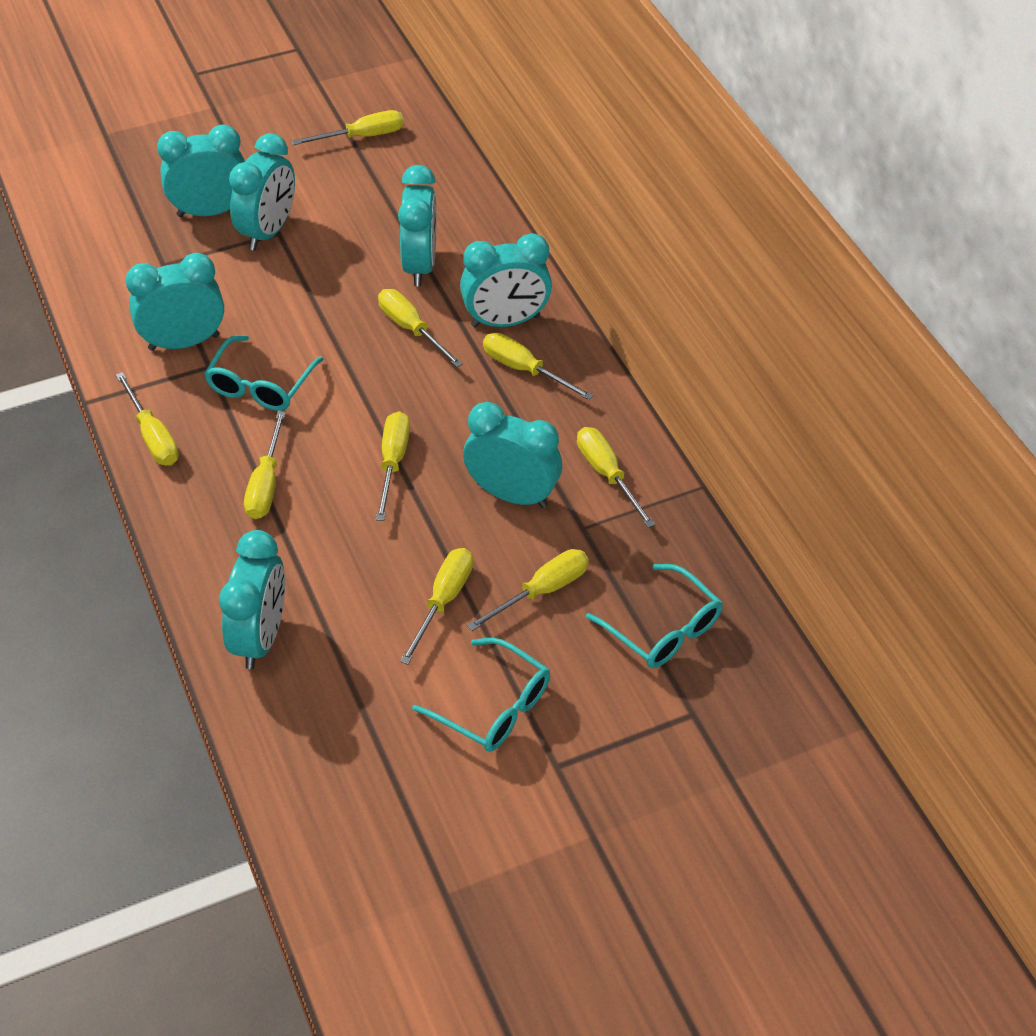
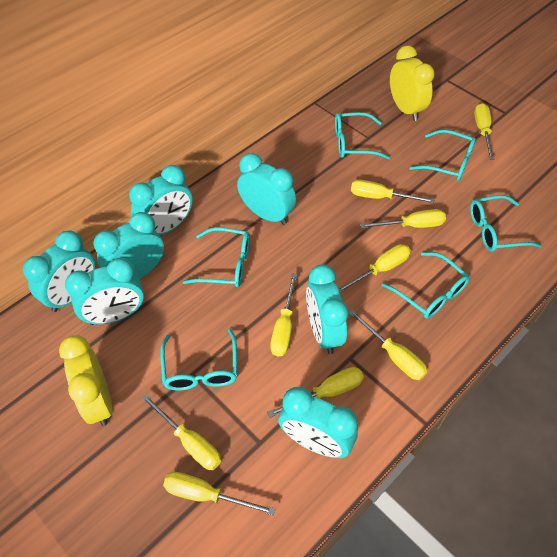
turquoise glasses: 3 -> 6
yellow clock: 0 -> 2

